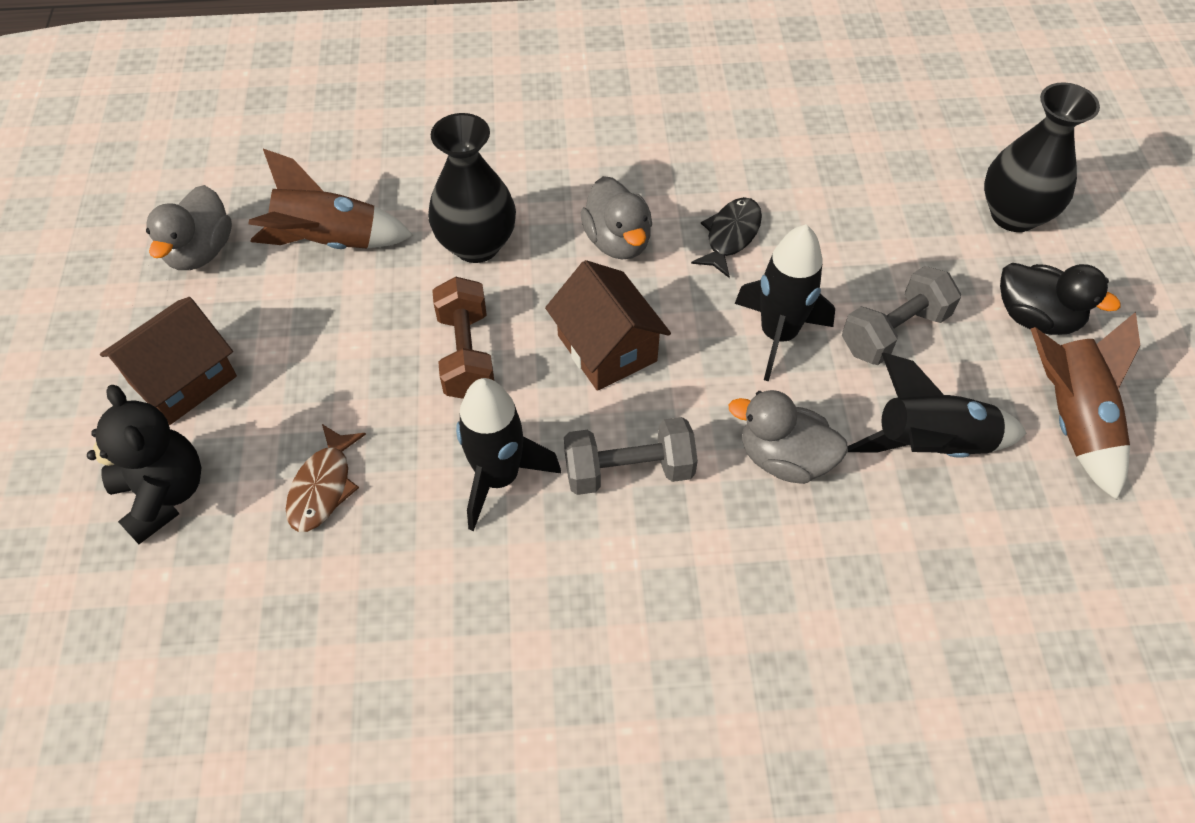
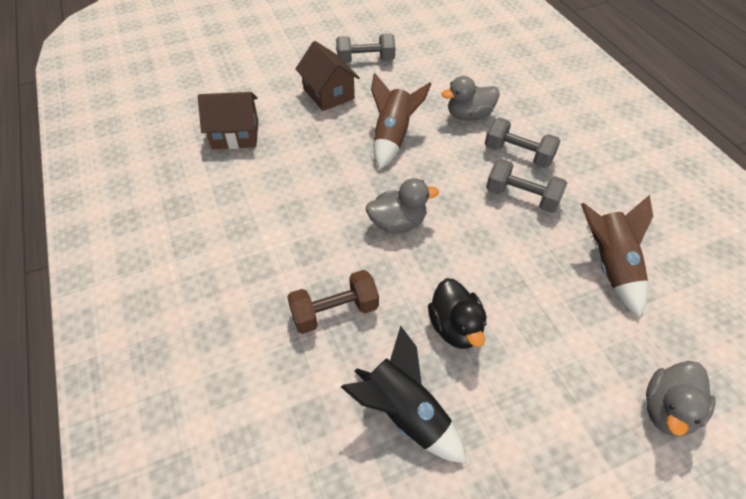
black fish: 1 -> 0
black rocket: 3 -> 1
black teddy bear: 1 -> 0
black vase: 2 -> 0
brown fish: 1 -> 0
grey dumbbell: 2 -> 3

